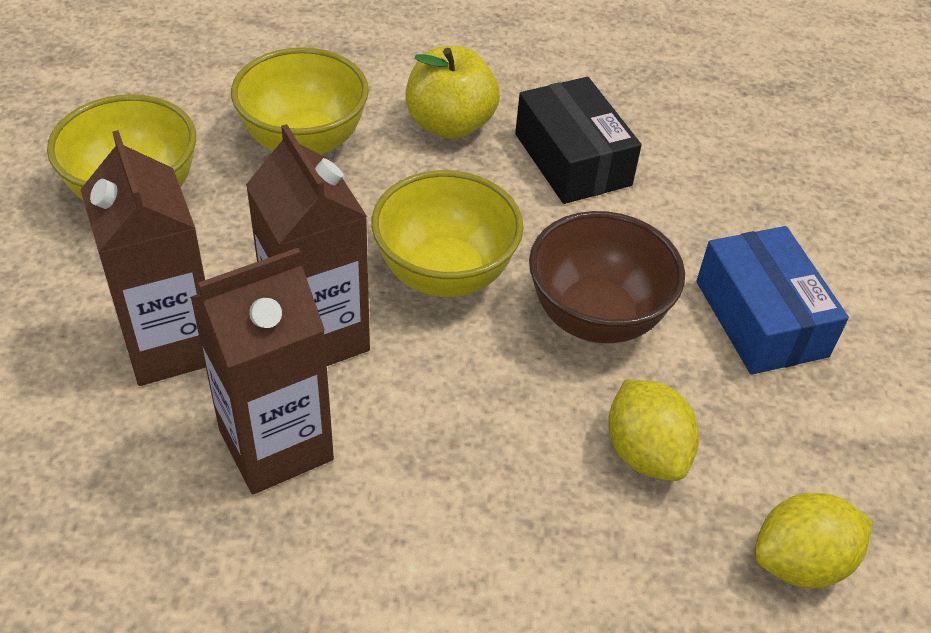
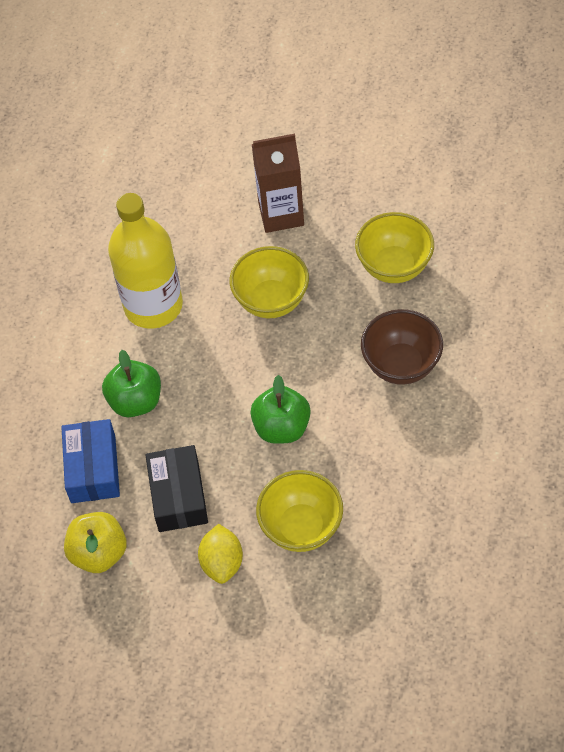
brown carton: 3 -> 1
green apple: 0 -> 2
yellow bottle: 0 -> 1
yellow lemon: 2 -> 1

